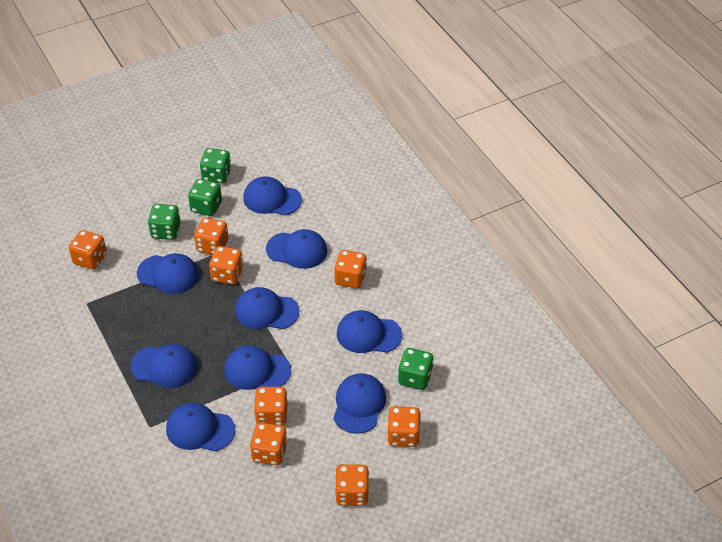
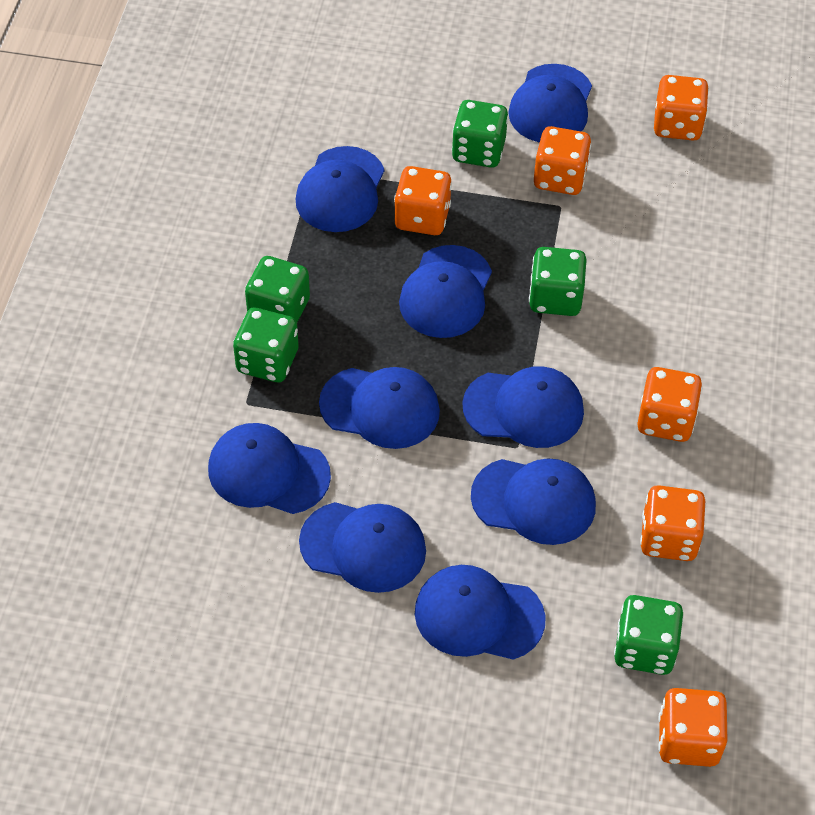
green dice: 4 -> 5
orange dice: 8 -> 6

